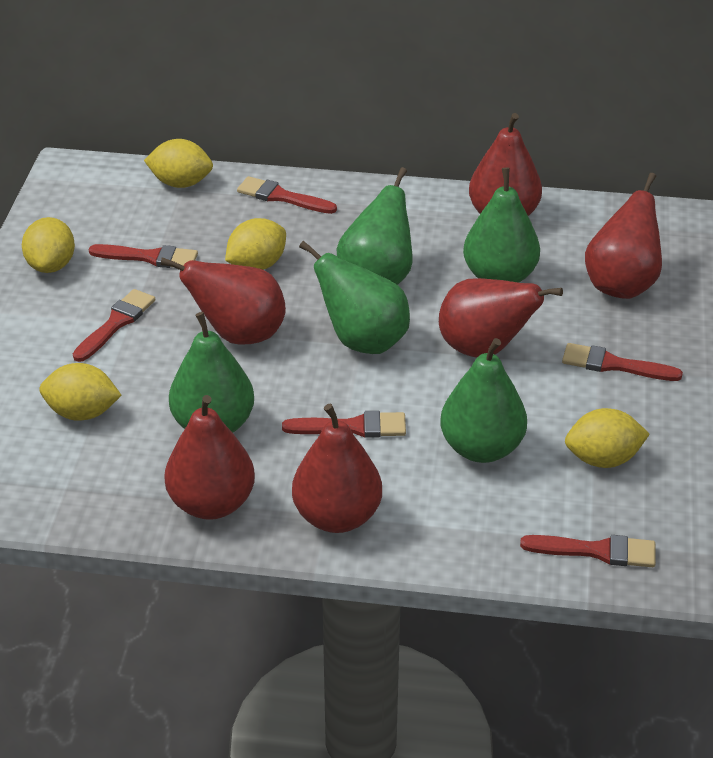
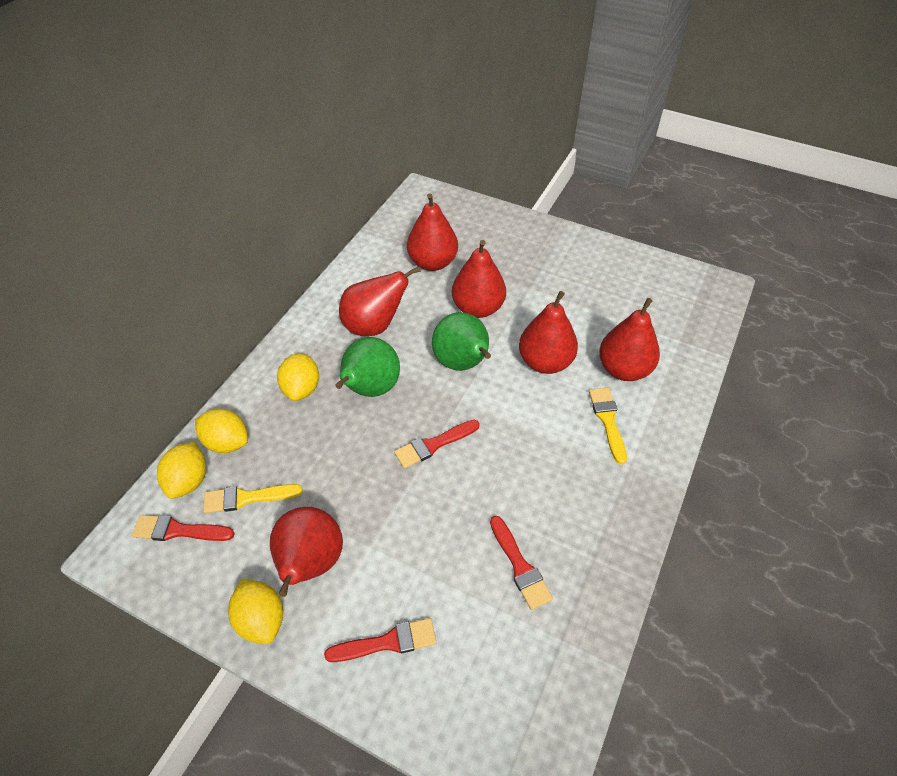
green pear: 5 -> 2
red brush: 6 -> 4
yellow brush: 0 -> 2
yellow lemon: 5 -> 4

